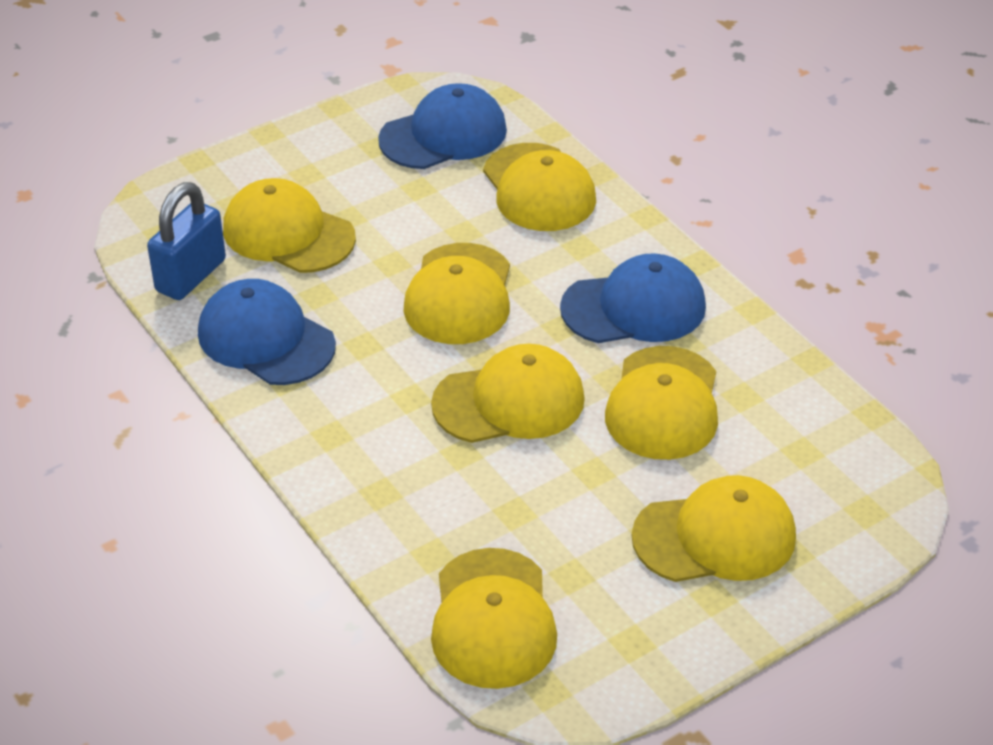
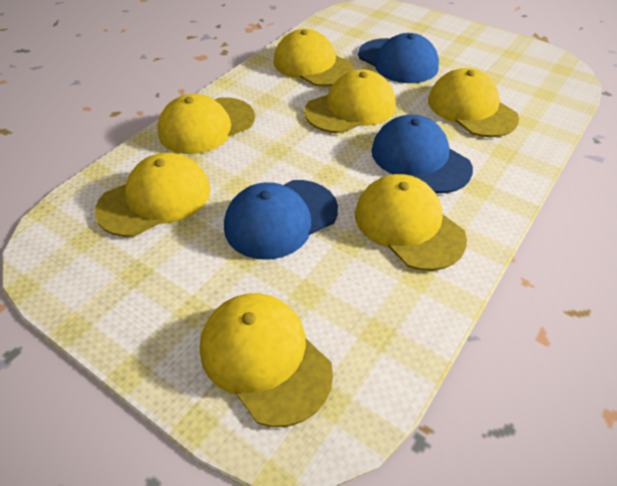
blue padlock: 1 -> 0

